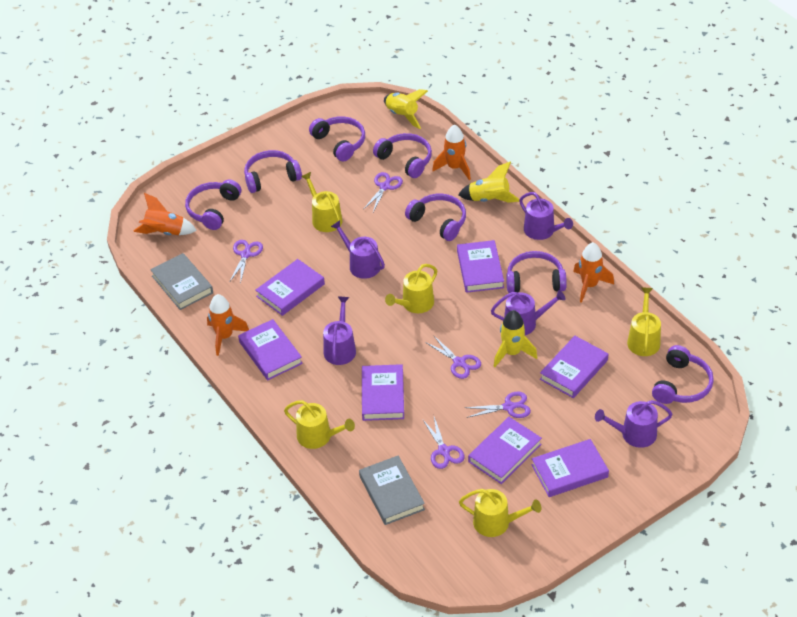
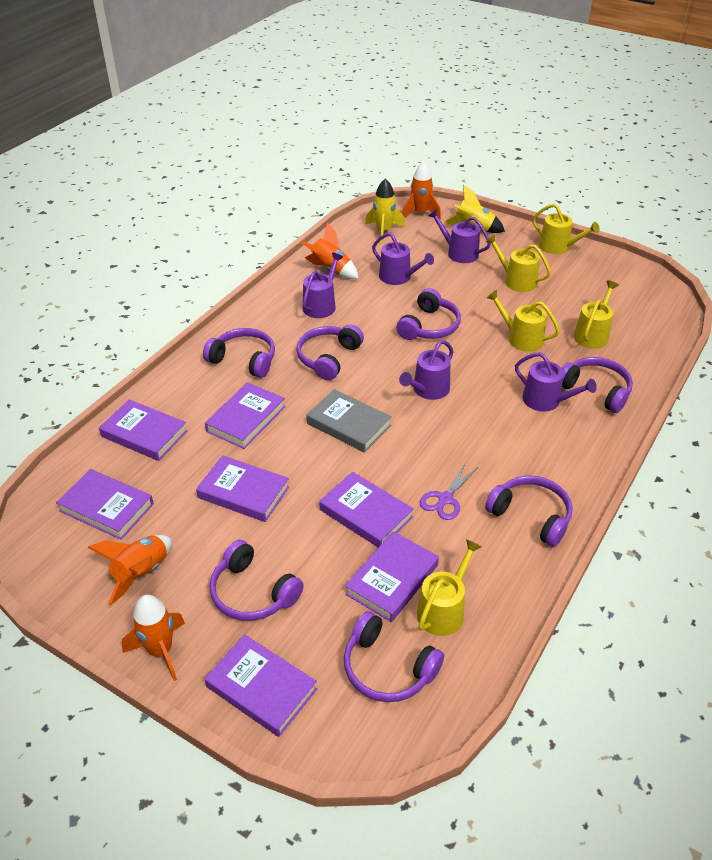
grey book: 2 -> 1
purple scissors: 5 -> 1
yellow rocket: 3 -> 2

